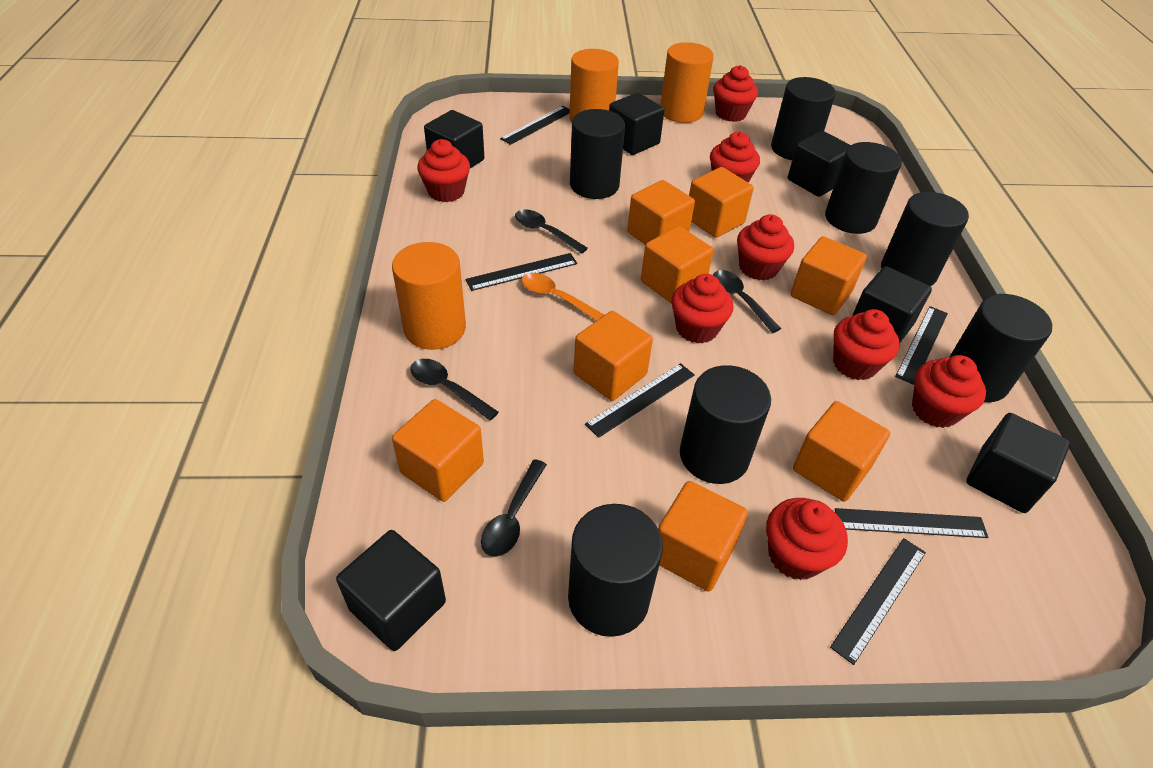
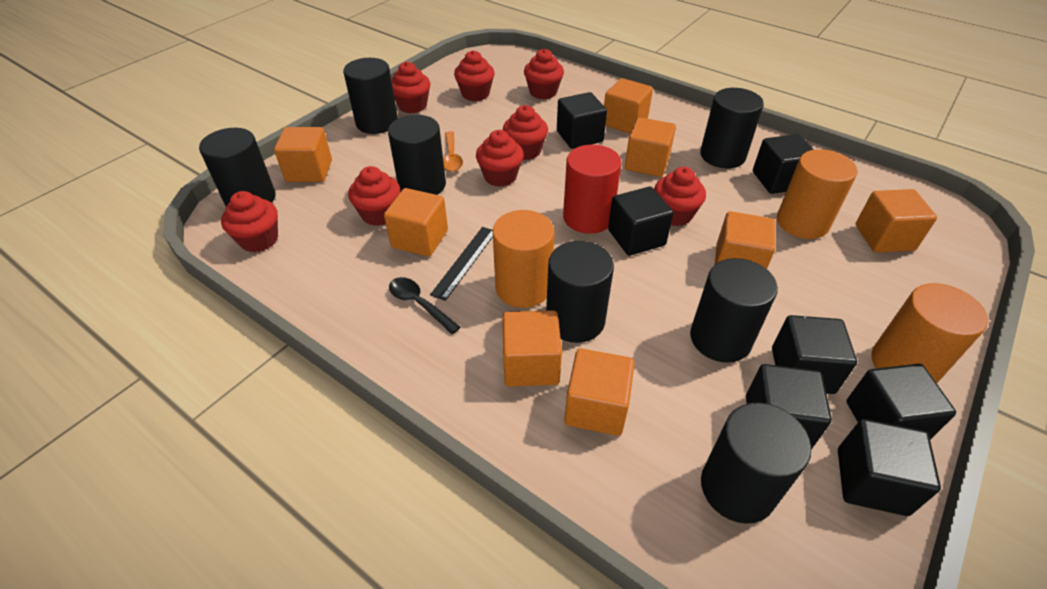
black cube: 6 -> 7
black ruler: 6 -> 1
black spoon: 4 -> 1
red cylinder: 0 -> 1

